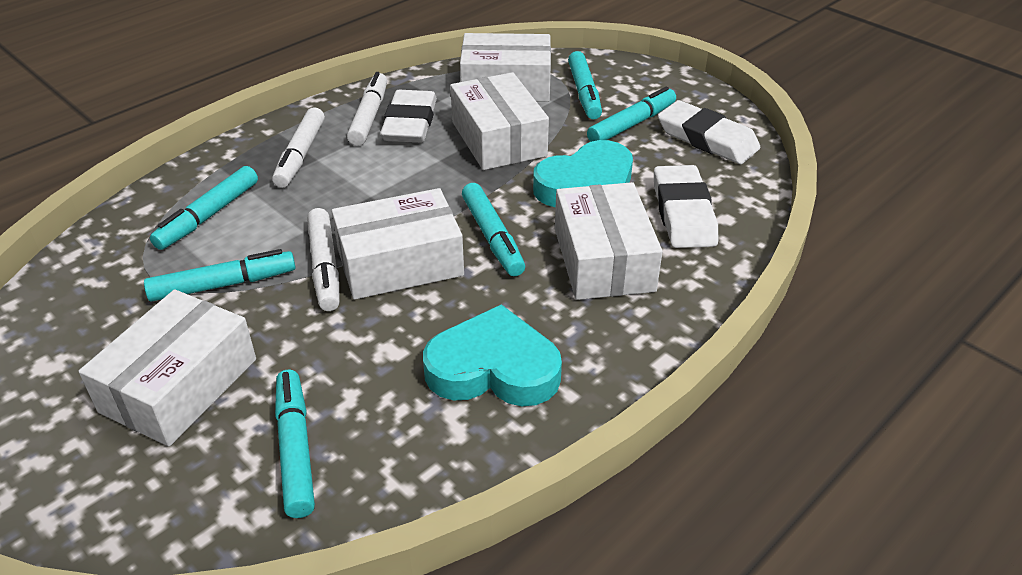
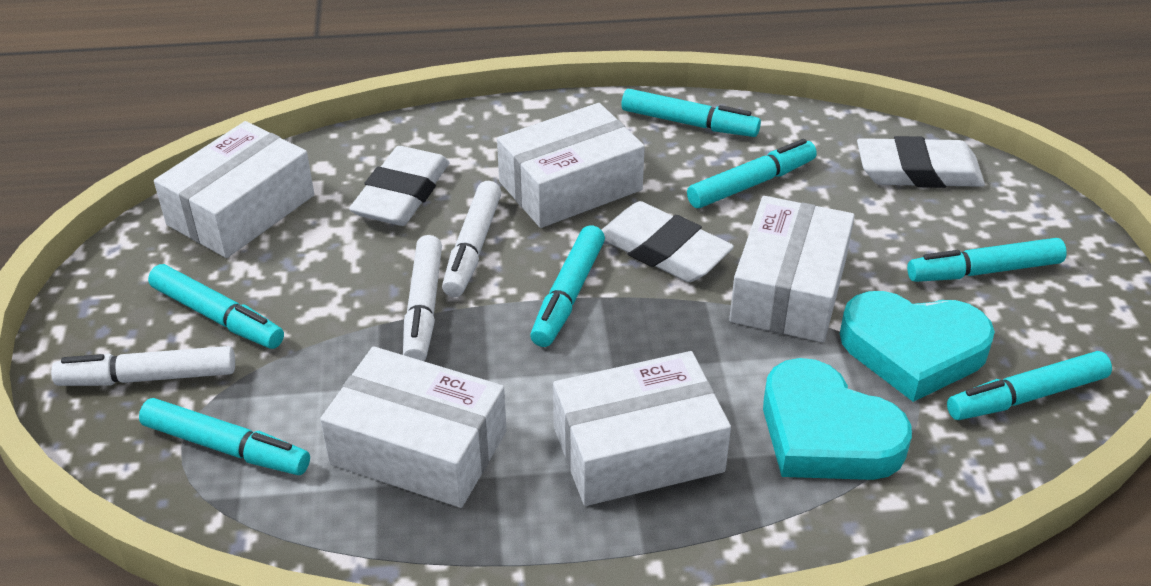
turquoise marker: 6 -> 7

